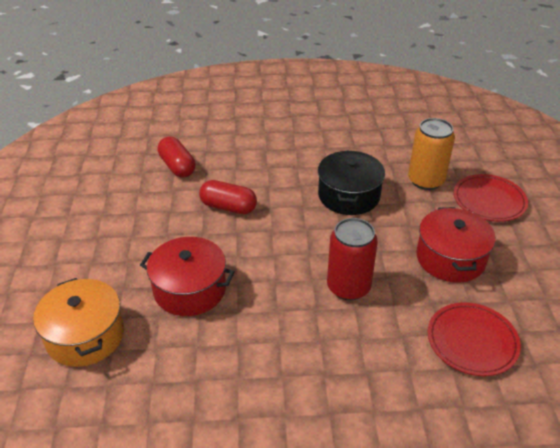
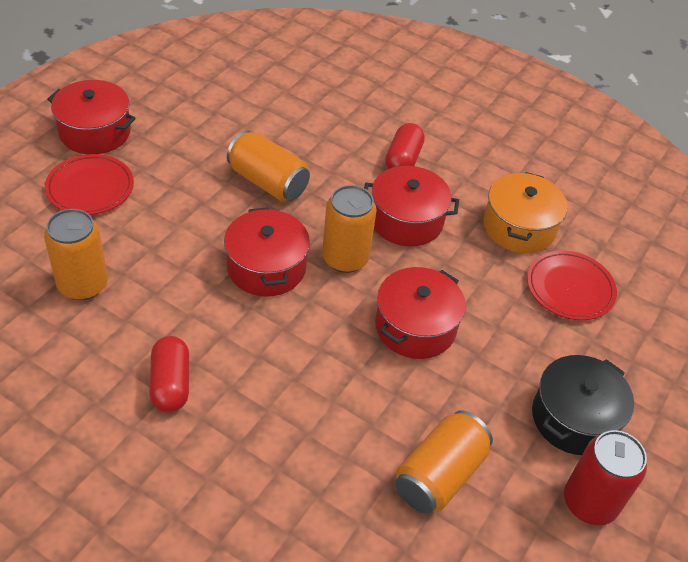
orange can: 1 -> 4
red pot: 2 -> 4

